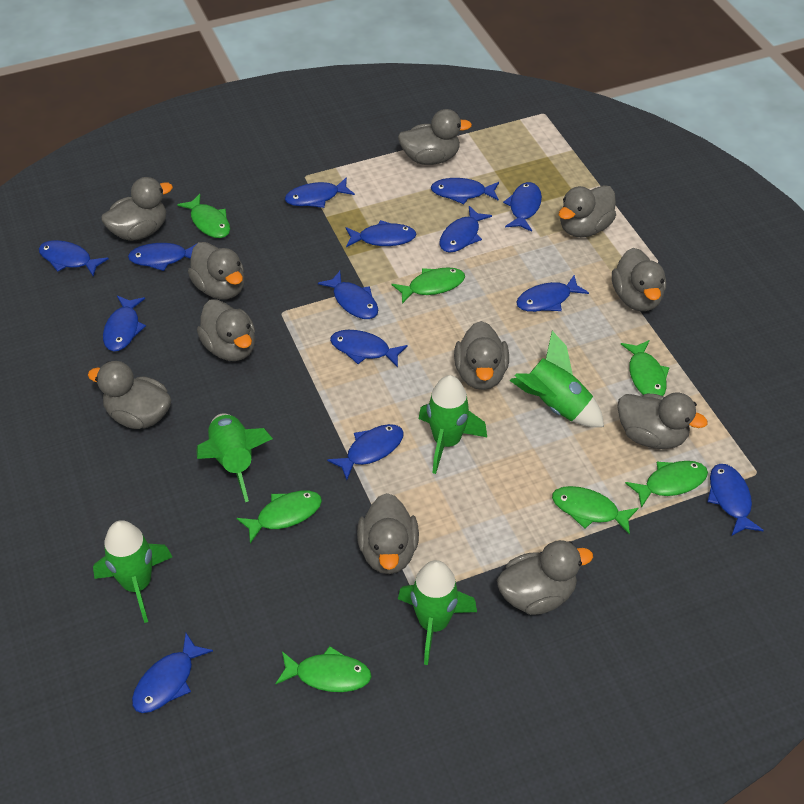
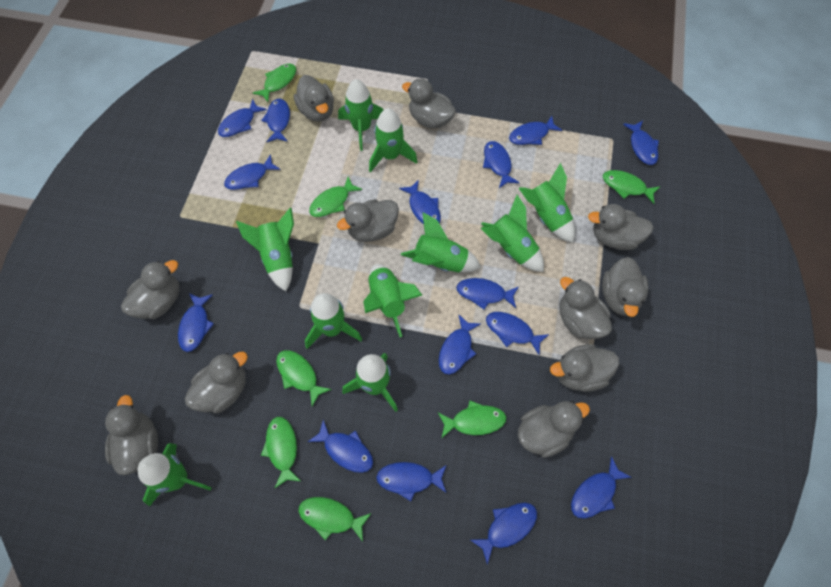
blue fish: 14 -> 15
green rocket: 5 -> 10

